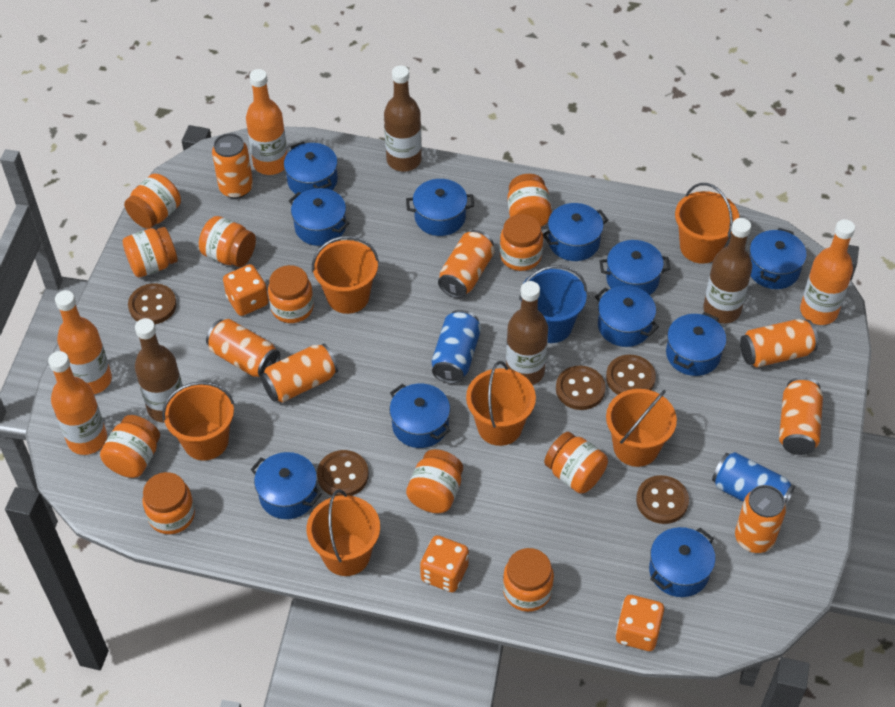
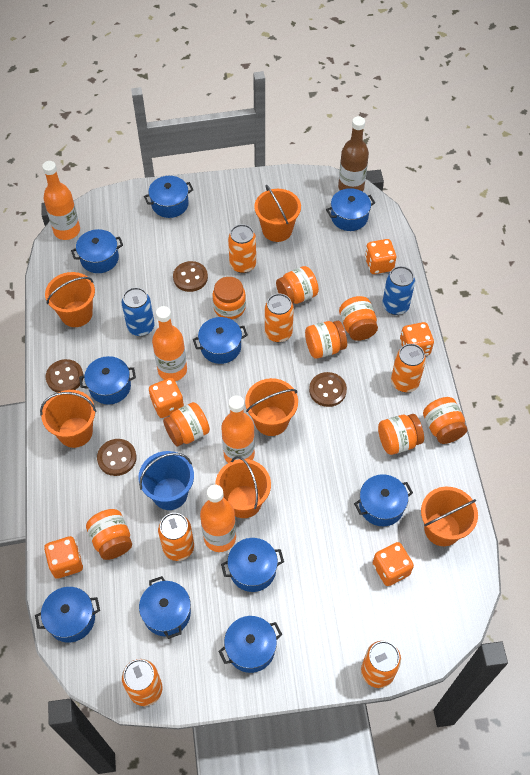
blue pot: 11 -> 10
brown bottle: 4 -> 1
brown button: 5 -> 4
orange can: 7 -> 6
orange dice: 3 -> 5
orange jar: 11 -> 8

